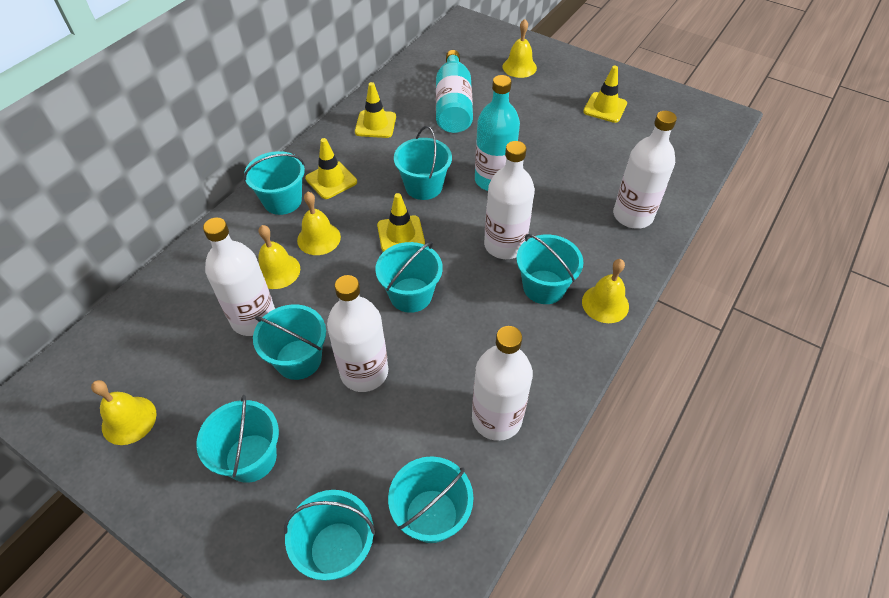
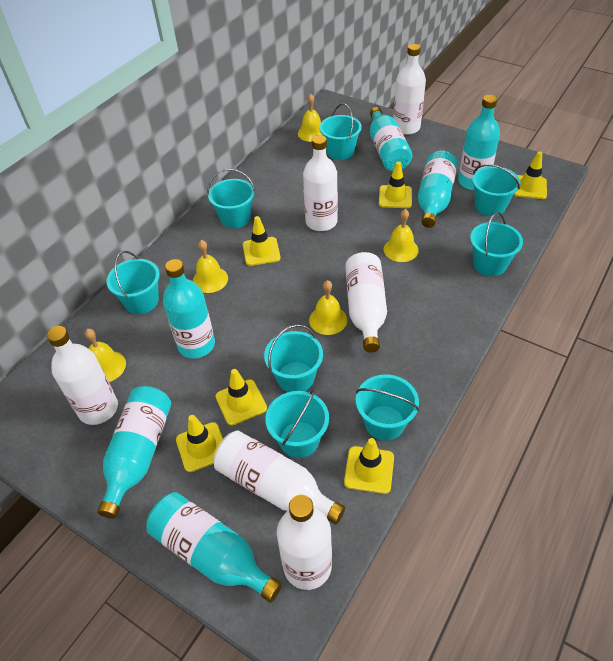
turquoise bottle: 2 -> 6
white bottle: 5 -> 6
yellow traffic cone: 4 -> 6

